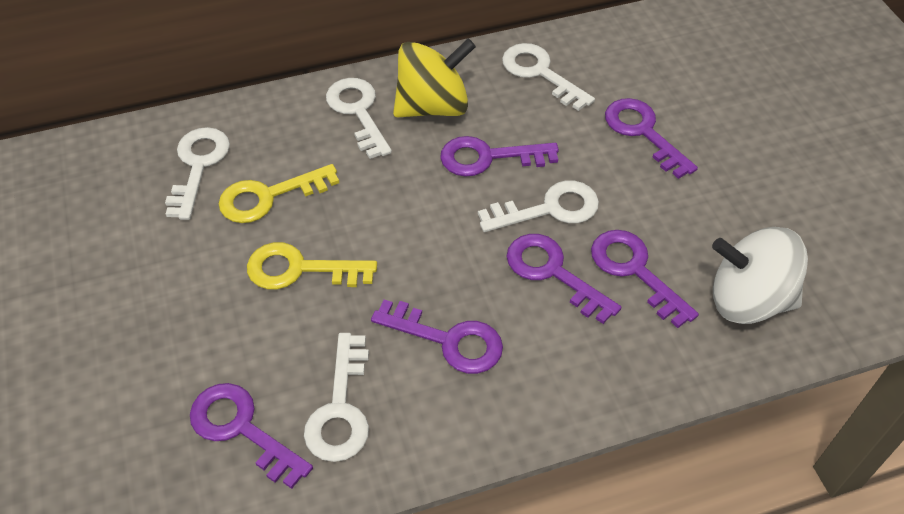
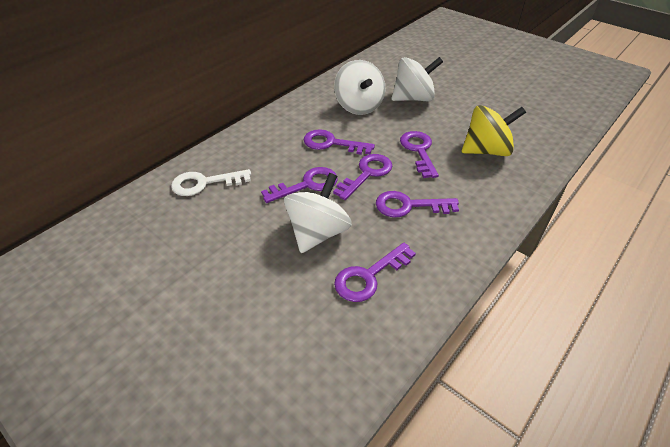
white key: 5 -> 1
white spinning top: 1 -> 3
yellow key: 2 -> 0

